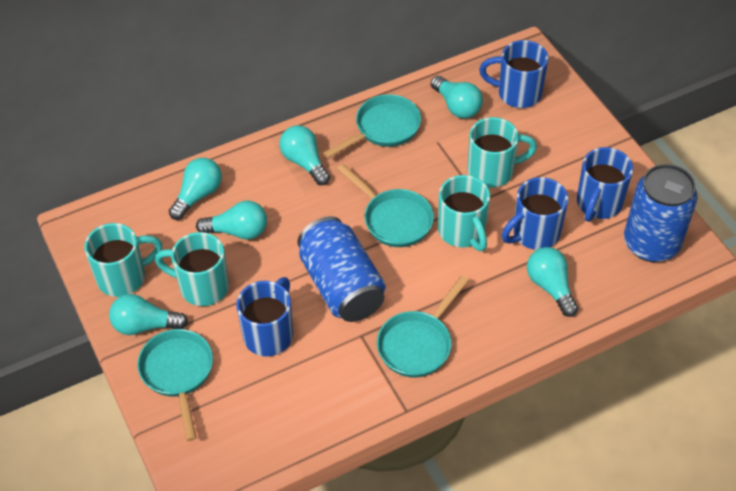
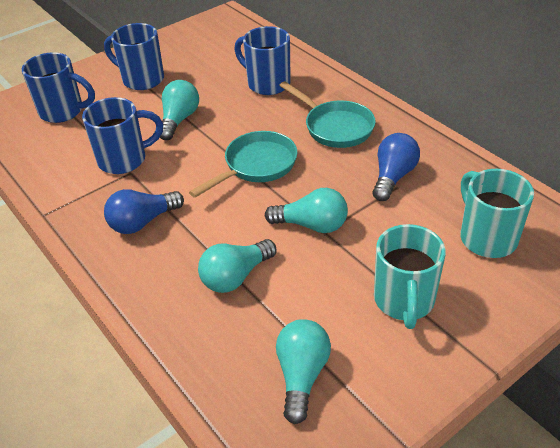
blue can: 2 -> 0
blue light bulb: 0 -> 2
turquoise light bulb: 6 -> 4
turquoise mug: 4 -> 2
turquoise pan: 4 -> 2

